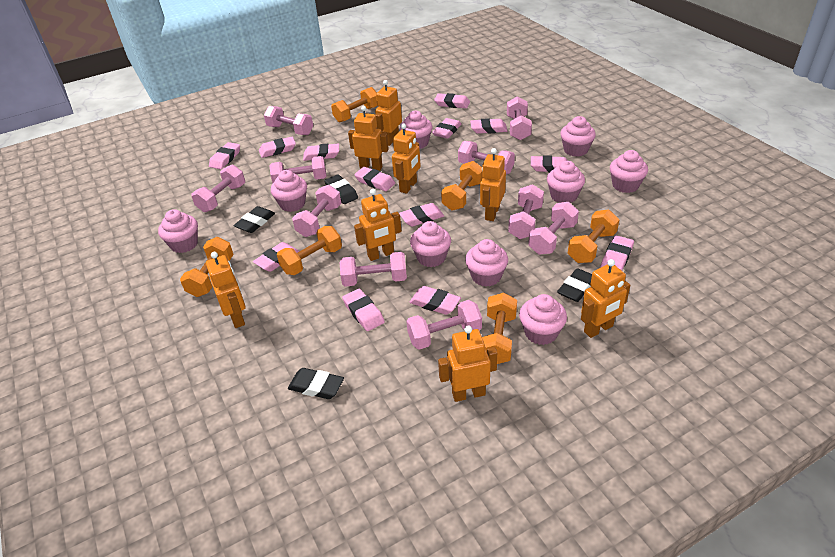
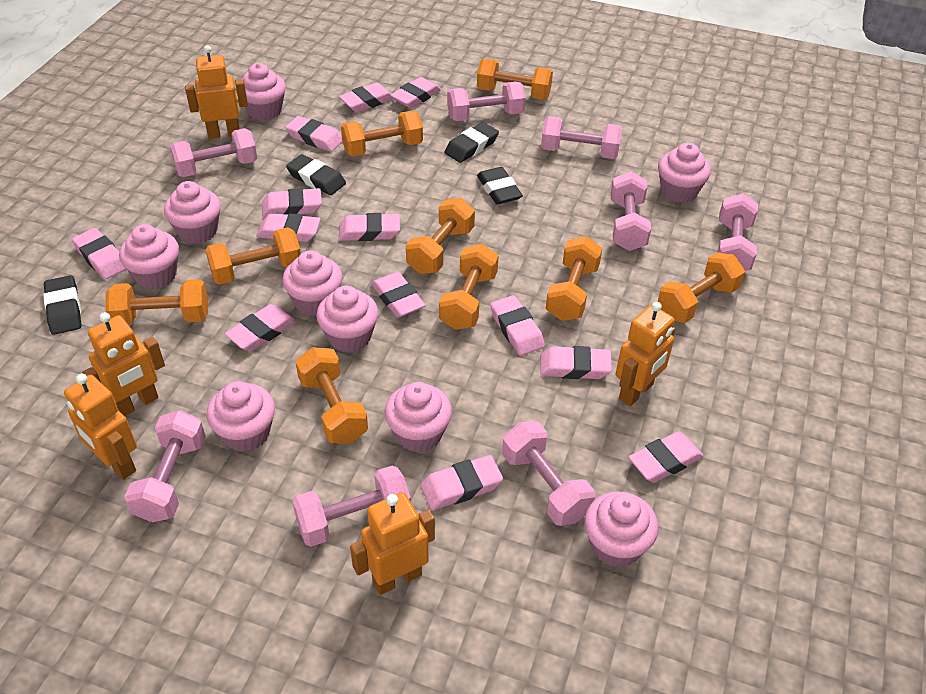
orange dumbbell: 6 -> 9
orange robot: 8 -> 5
pink dumbbell: 10 -> 8

